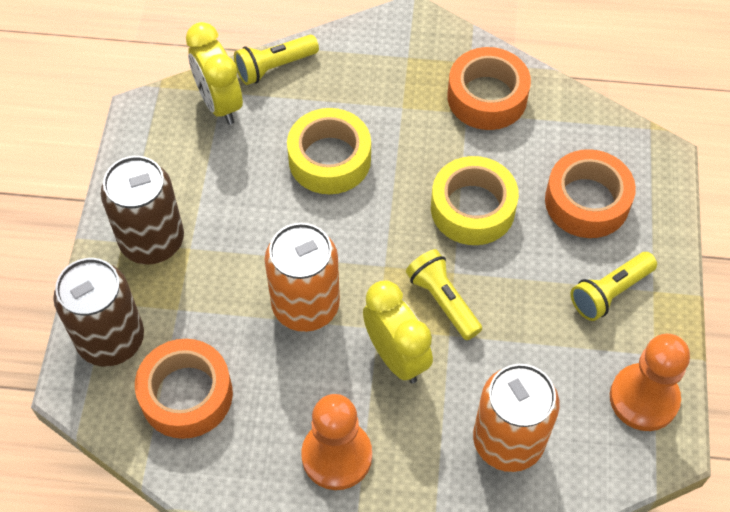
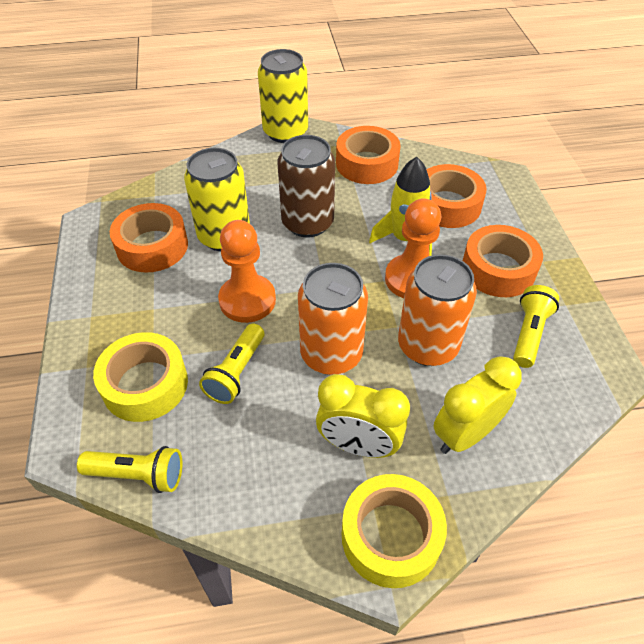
brown can: 2 -> 1
orange tape: 3 -> 4
yellow can: 0 -> 2
yellow rocket: 0 -> 1

